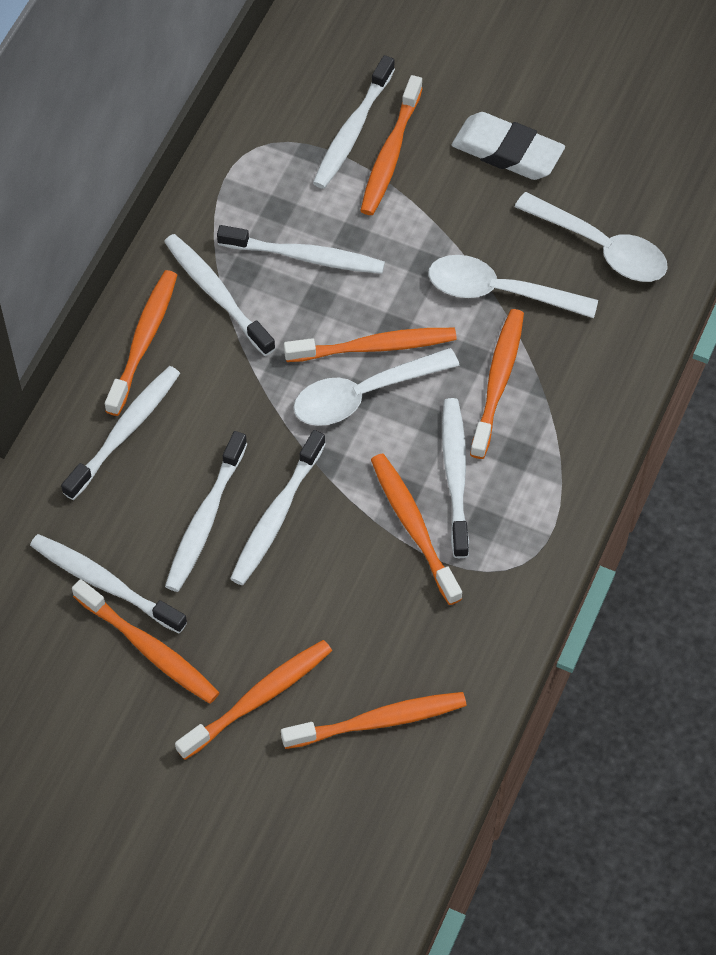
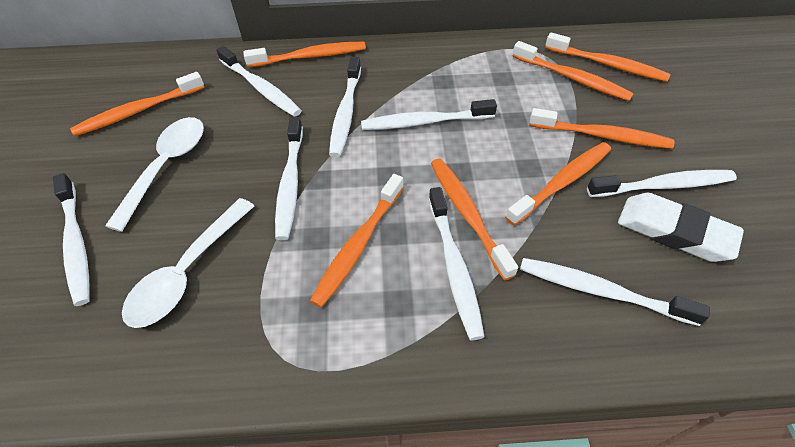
white spoon: 3 -> 2

